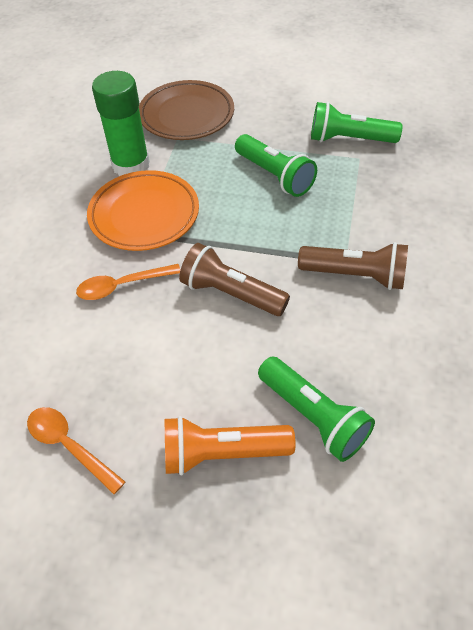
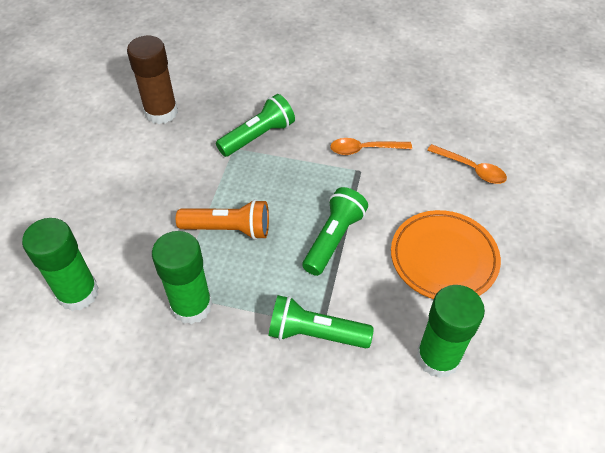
brown flashlight: 2 -> 0
brown glue stick: 0 -> 1
brown plate: 1 -> 0
green glue stick: 1 -> 3

